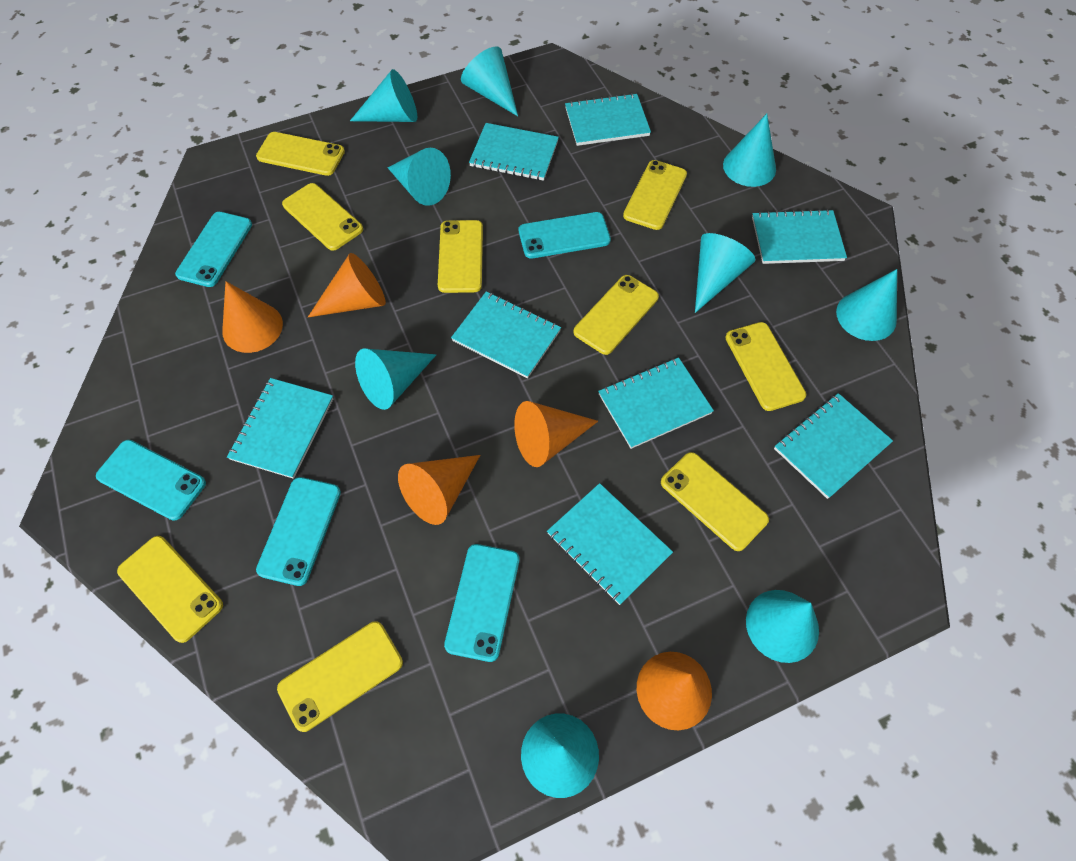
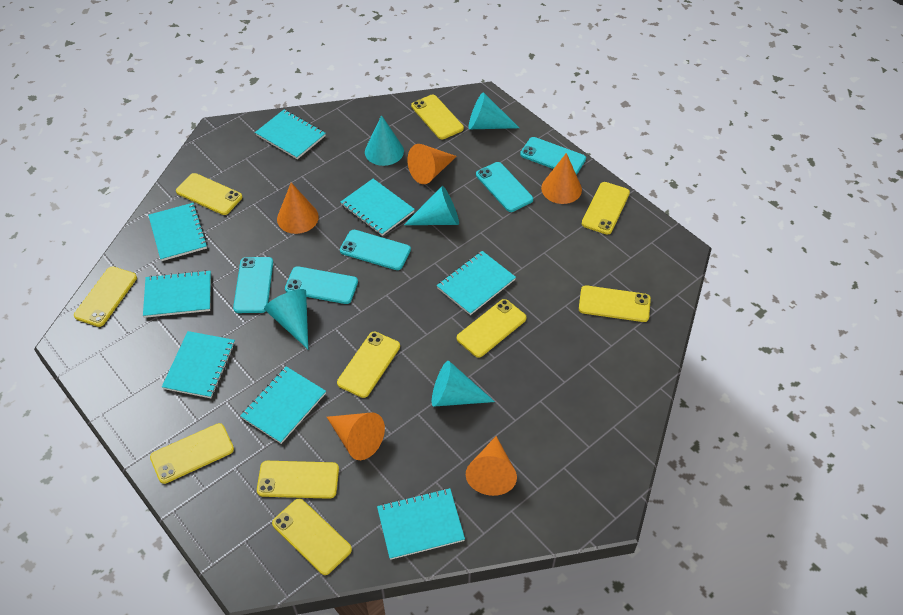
turquoise cone: 9 -> 5
yellow phone: 9 -> 10

